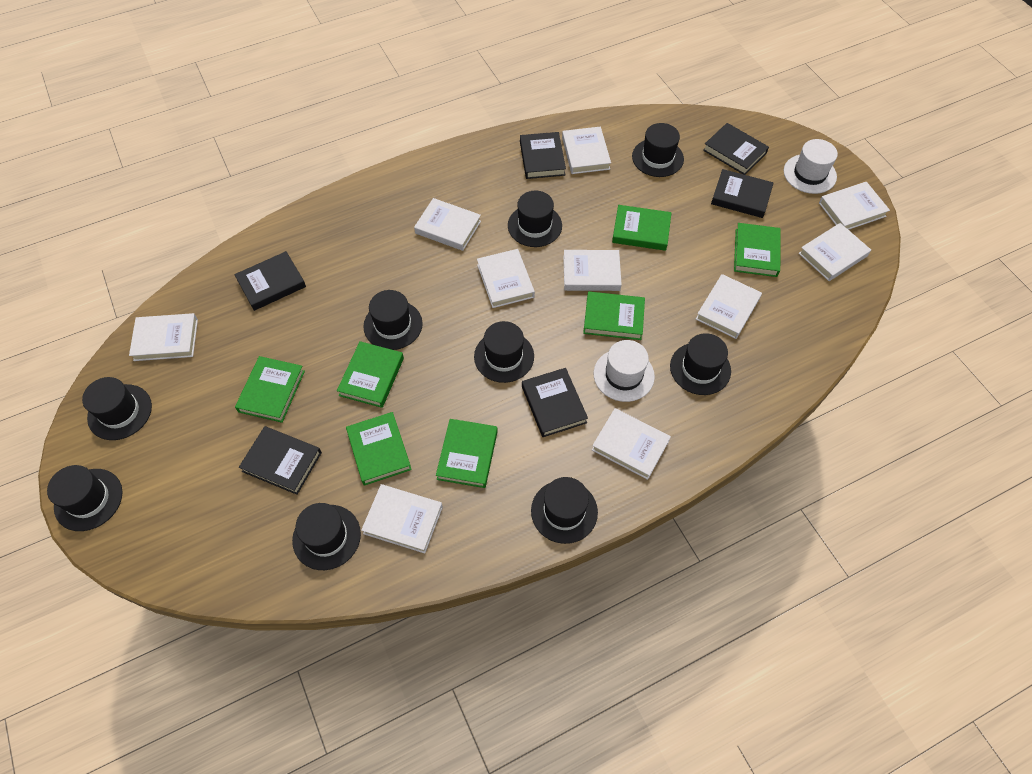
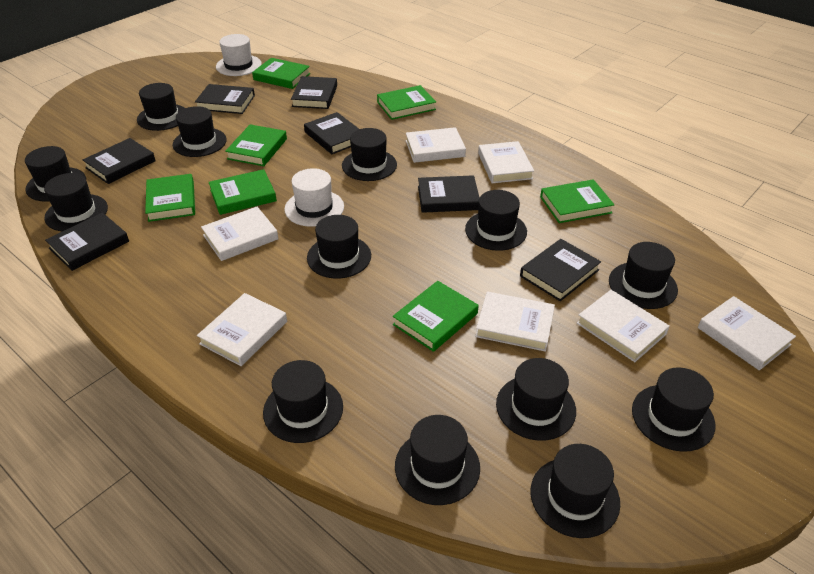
black book: 6 -> 7
black hat: 9 -> 13
white book: 10 -> 7

